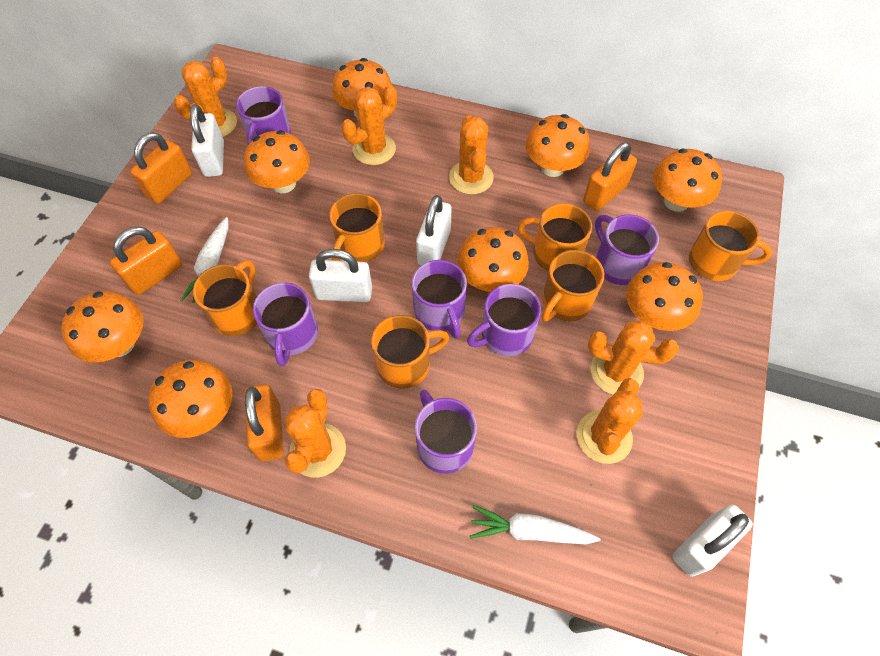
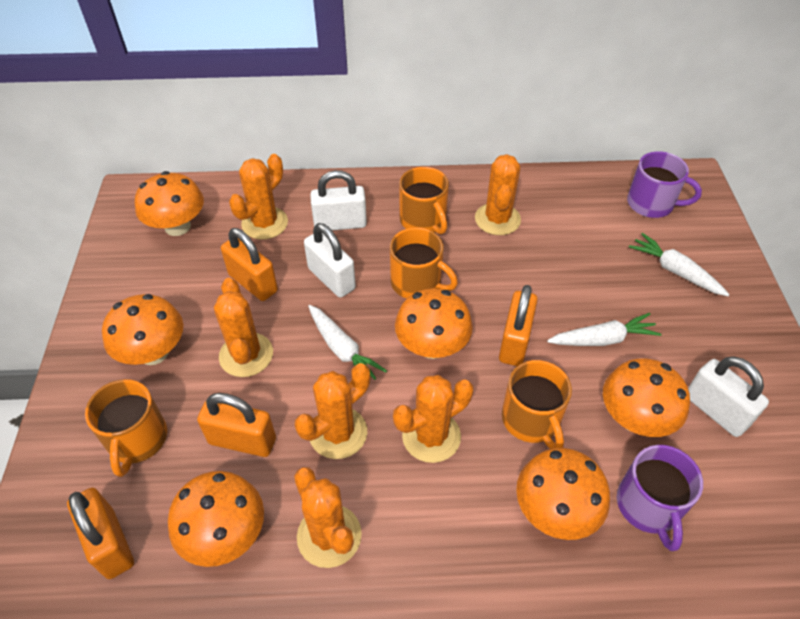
orange mug: 6 -> 4
orange mushroom: 8 -> 6
purple mug: 6 -> 2
white carrot: 2 -> 3
white padlock: 4 -> 3

